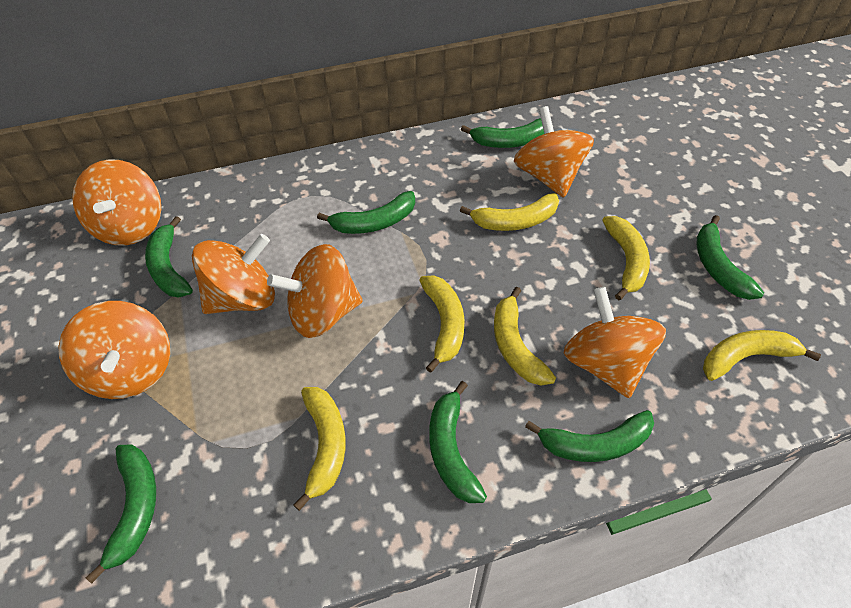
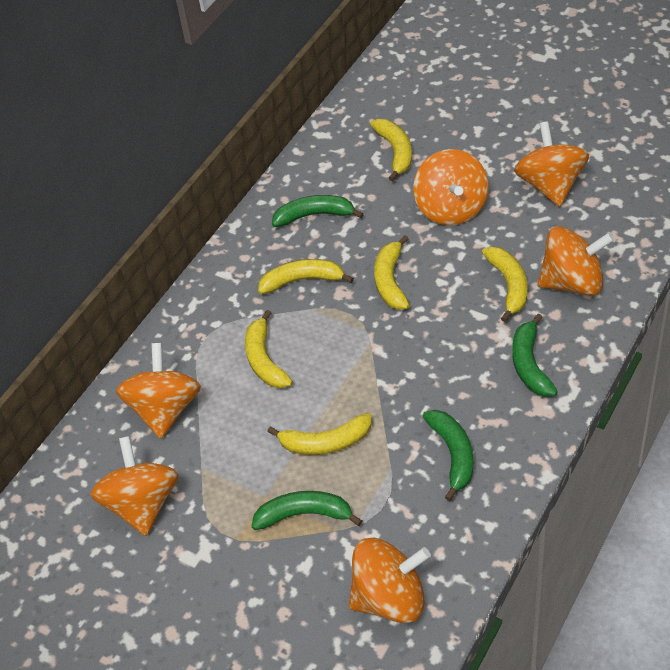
green banana: 7 -> 4

